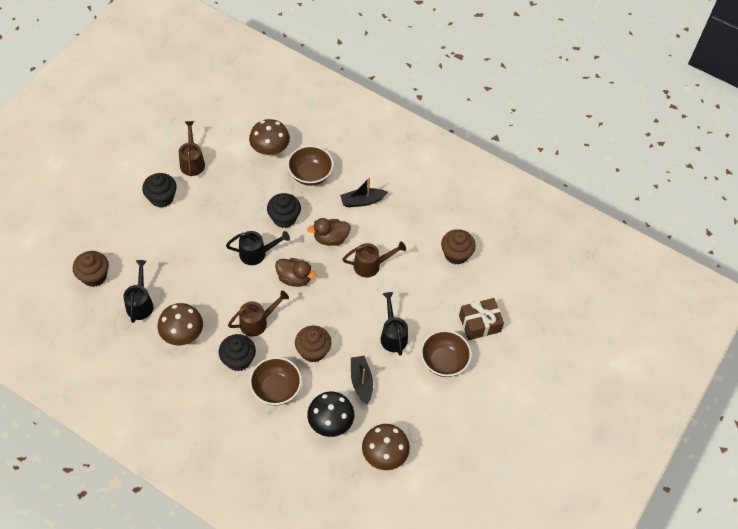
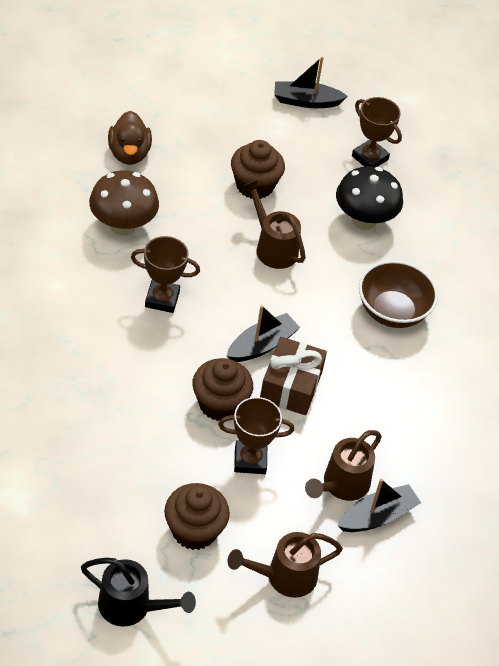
black boat: 2 -> 3
black cupcake: 3 -> 0
black watering can: 3 -> 1
brown bowl: 3 -> 1
brown duck: 2 -> 1
brown mushroom: 3 -> 1
brown trophy: 0 -> 3

